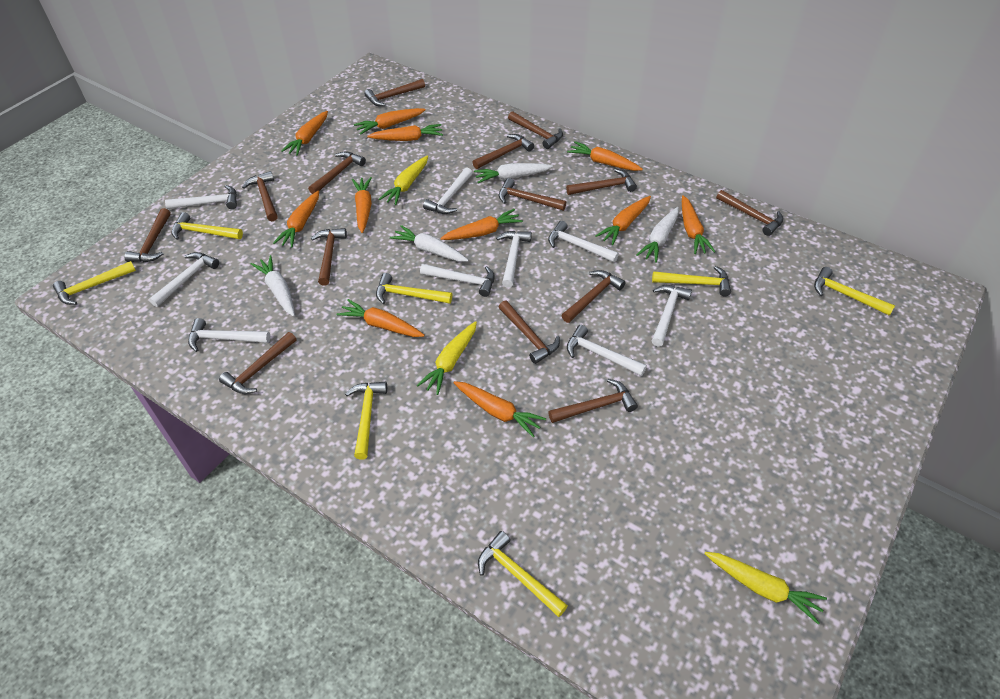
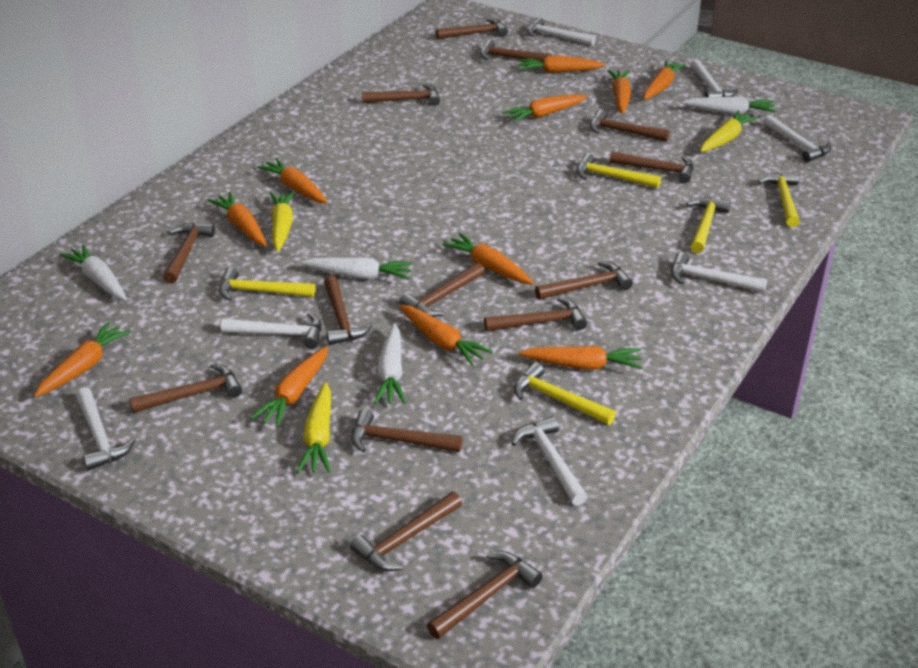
white hammer: 9 -> 7
yellow hammer: 7 -> 5

